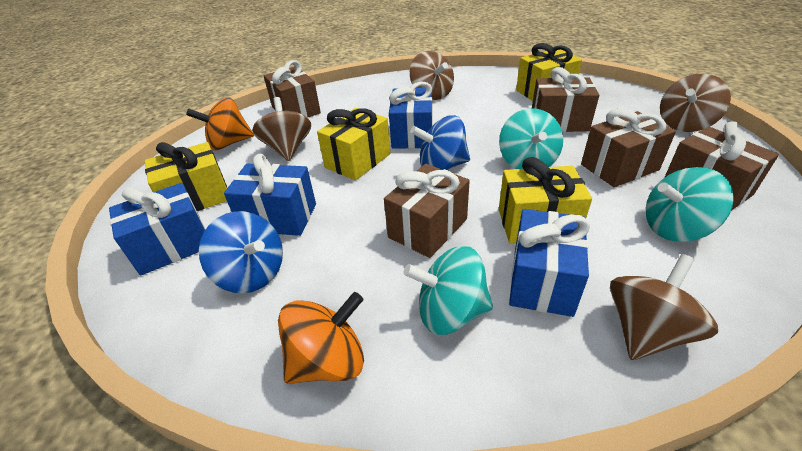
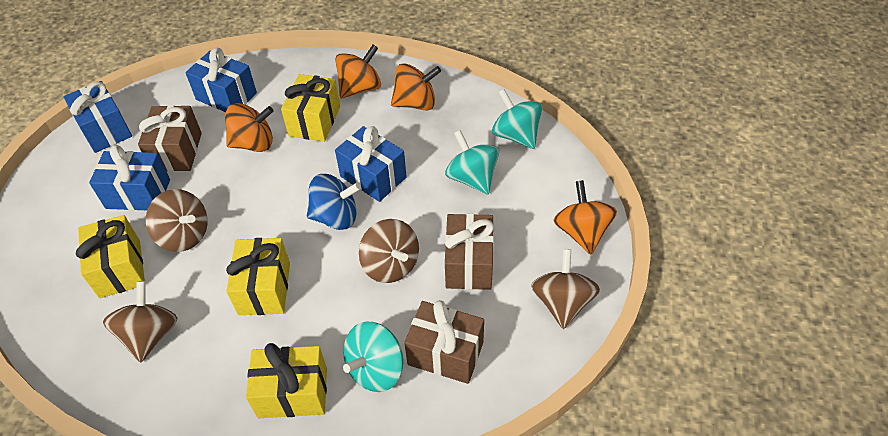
blue spinning top: 2 -> 1
brown gift: 5 -> 3
orange spinning top: 2 -> 4

